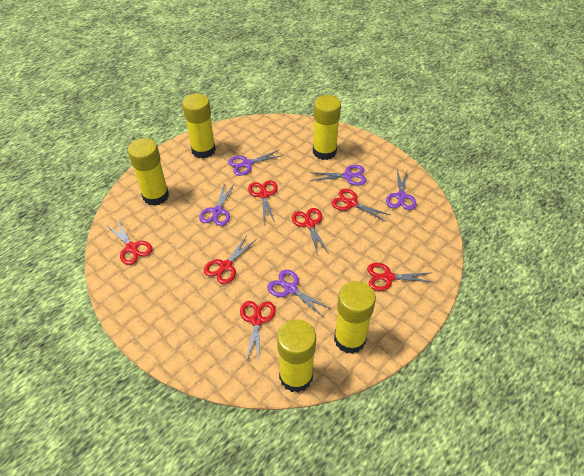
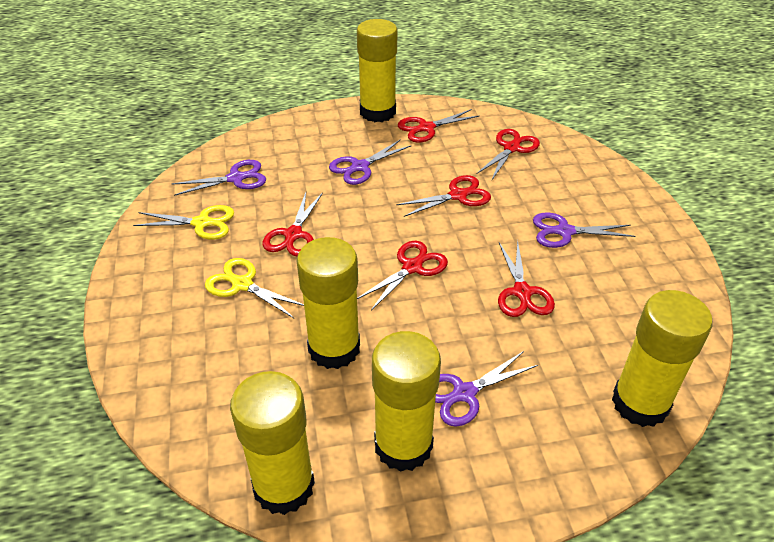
purple scissors: 5 -> 4
red scissors: 7 -> 6
yellow scissors: 0 -> 2

